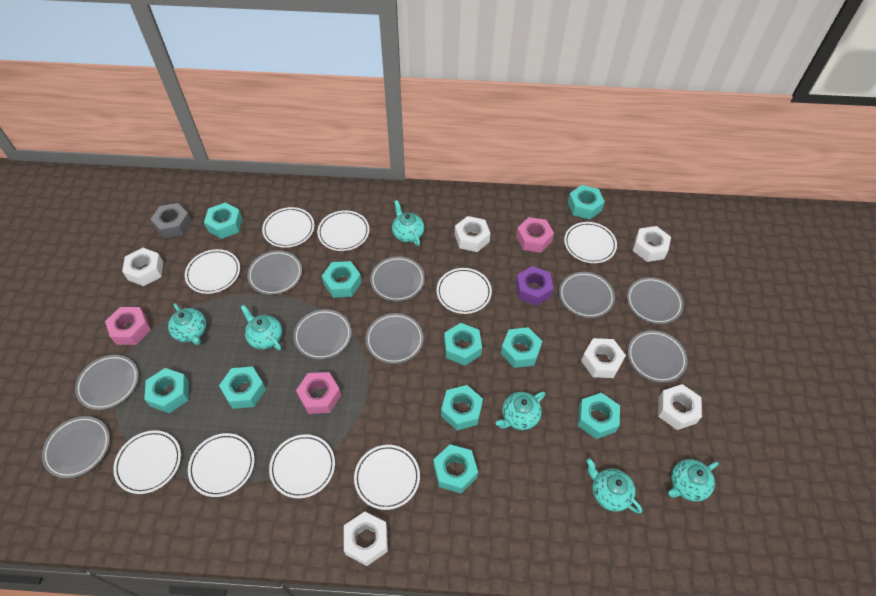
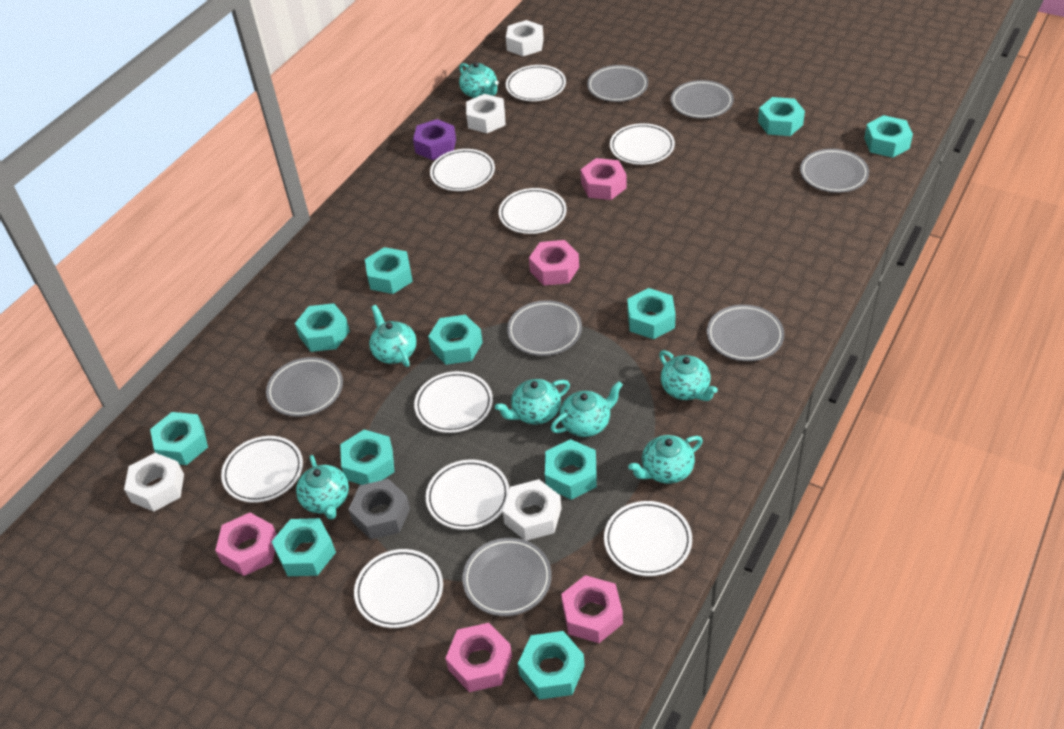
grey plate: 9 -> 7
pink nut: 3 -> 5
turquoise nut: 10 -> 11
turquoise teapot: 6 -> 7
white nut: 6 -> 4

